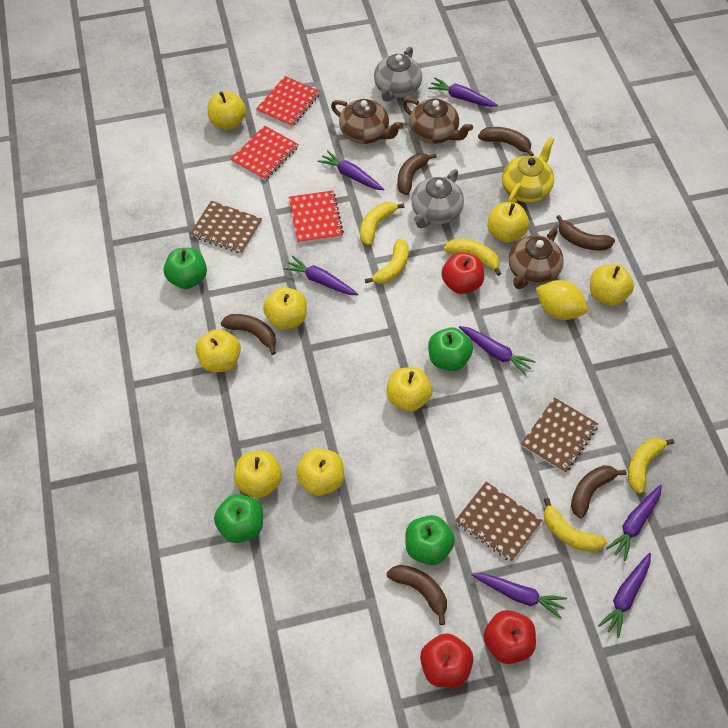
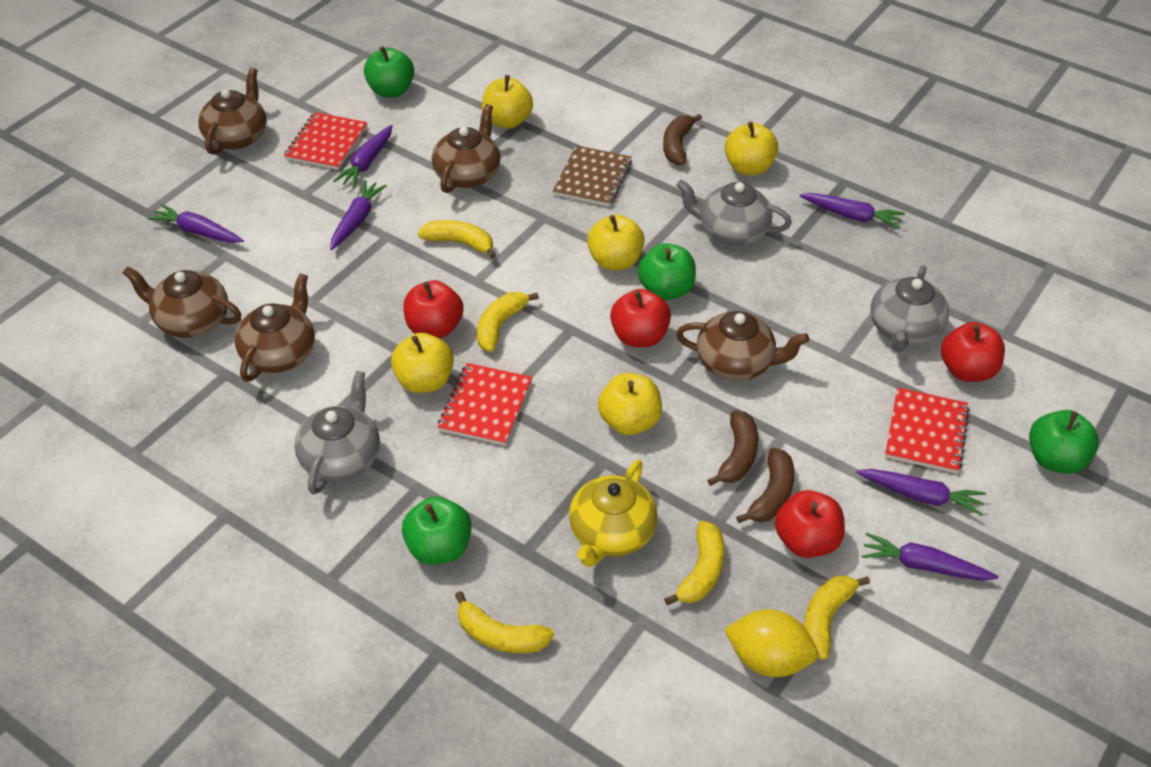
brown banana: 6 -> 3
brown notebook: 3 -> 1
brown teapot: 3 -> 5
grey teapot: 2 -> 3
purple carrot: 7 -> 6
red apple: 3 -> 4
yellow apple: 8 -> 5

